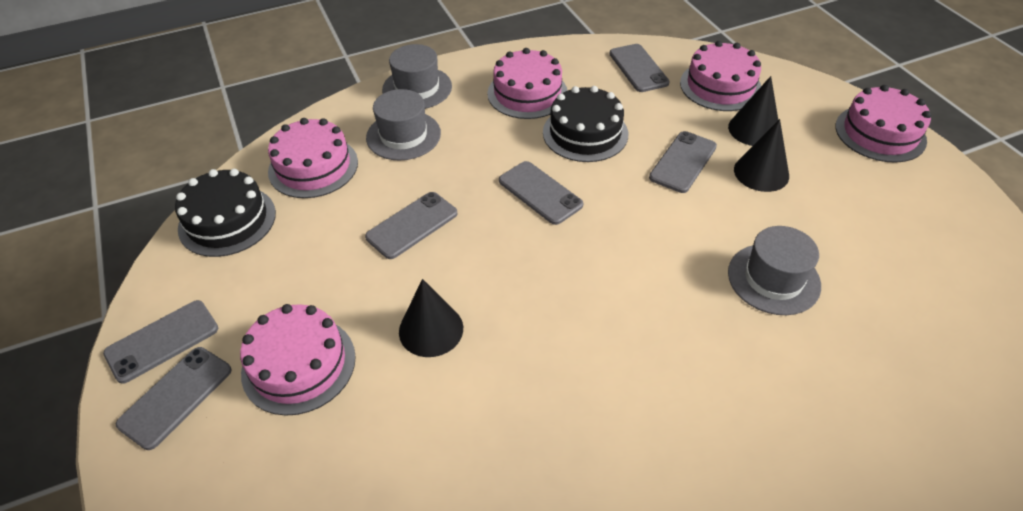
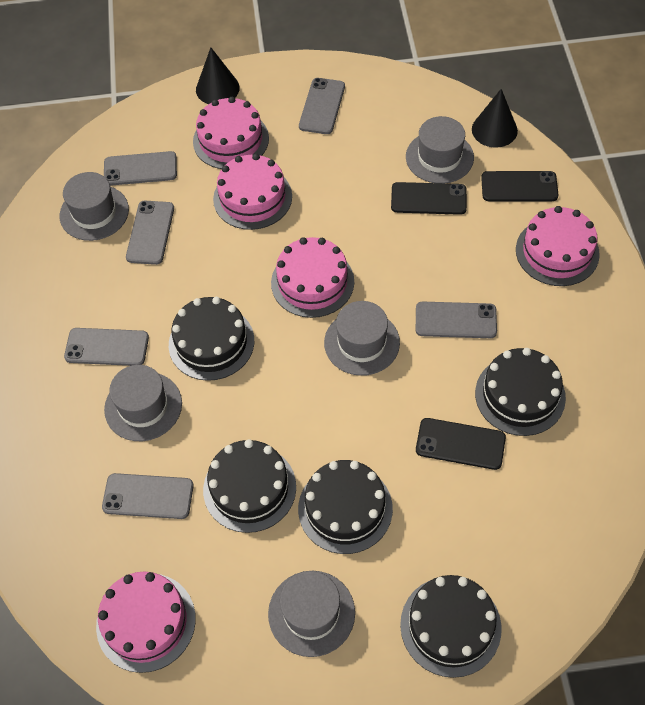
black cake: 2 -> 5
black cone: 3 -> 2
black phone: 0 -> 3
grey hat: 3 -> 5

